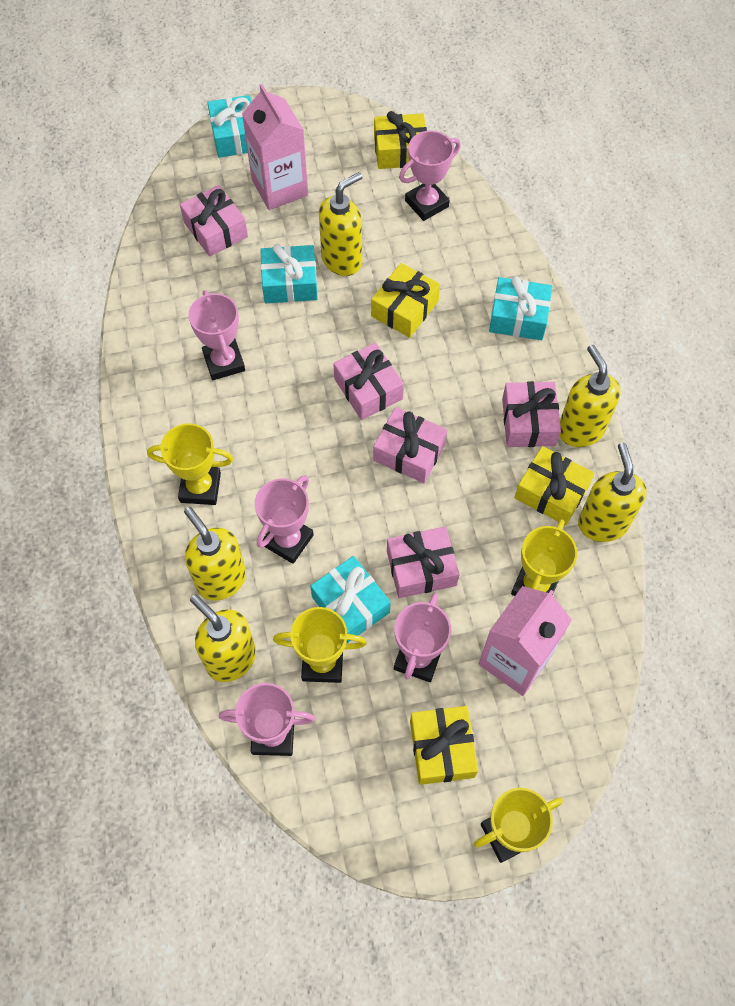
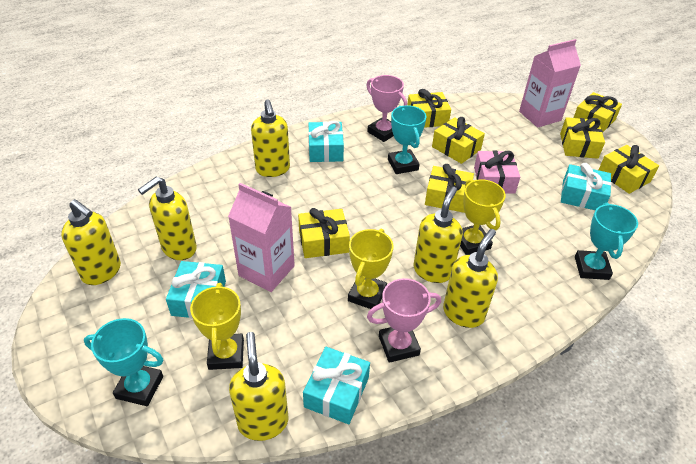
pink gift: 5 -> 1
pink trophy: 5 -> 2
turquoise trophy: 0 -> 3
yellow gift: 4 -> 7
yellow soap dispenser: 5 -> 6
yellow trophy: 4 -> 3

